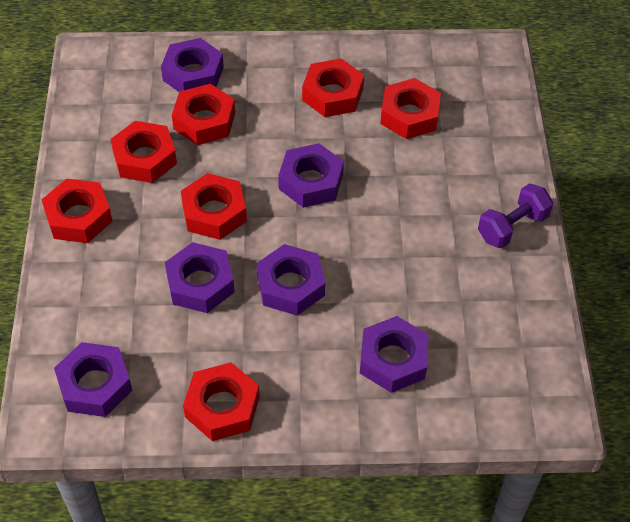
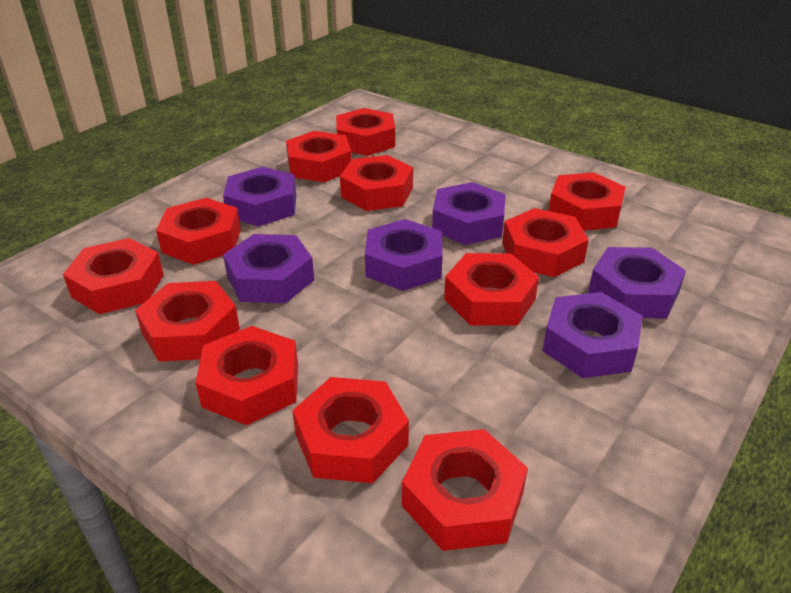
purple dumbbell: 1 -> 0
red nut: 7 -> 12

